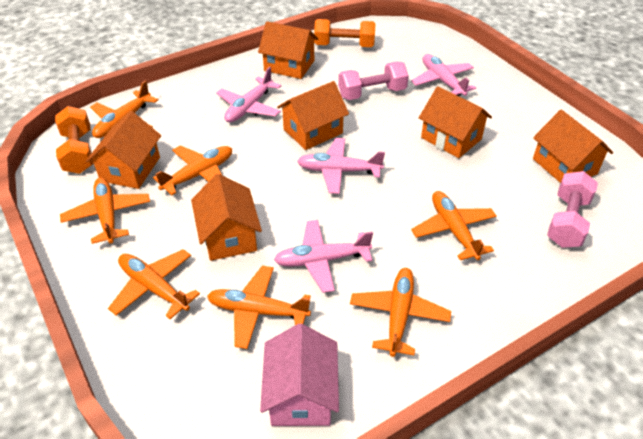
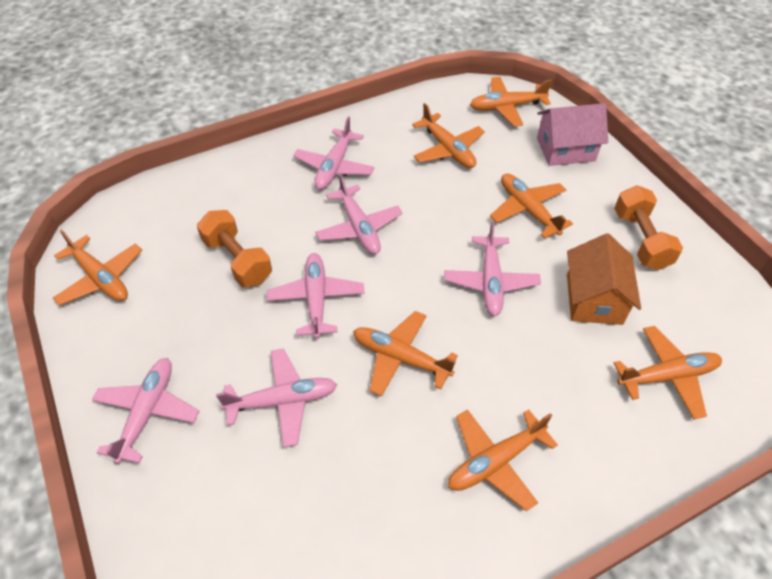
orange house: 6 -> 1
pink dumbbell: 2 -> 0
pink plane: 4 -> 6

